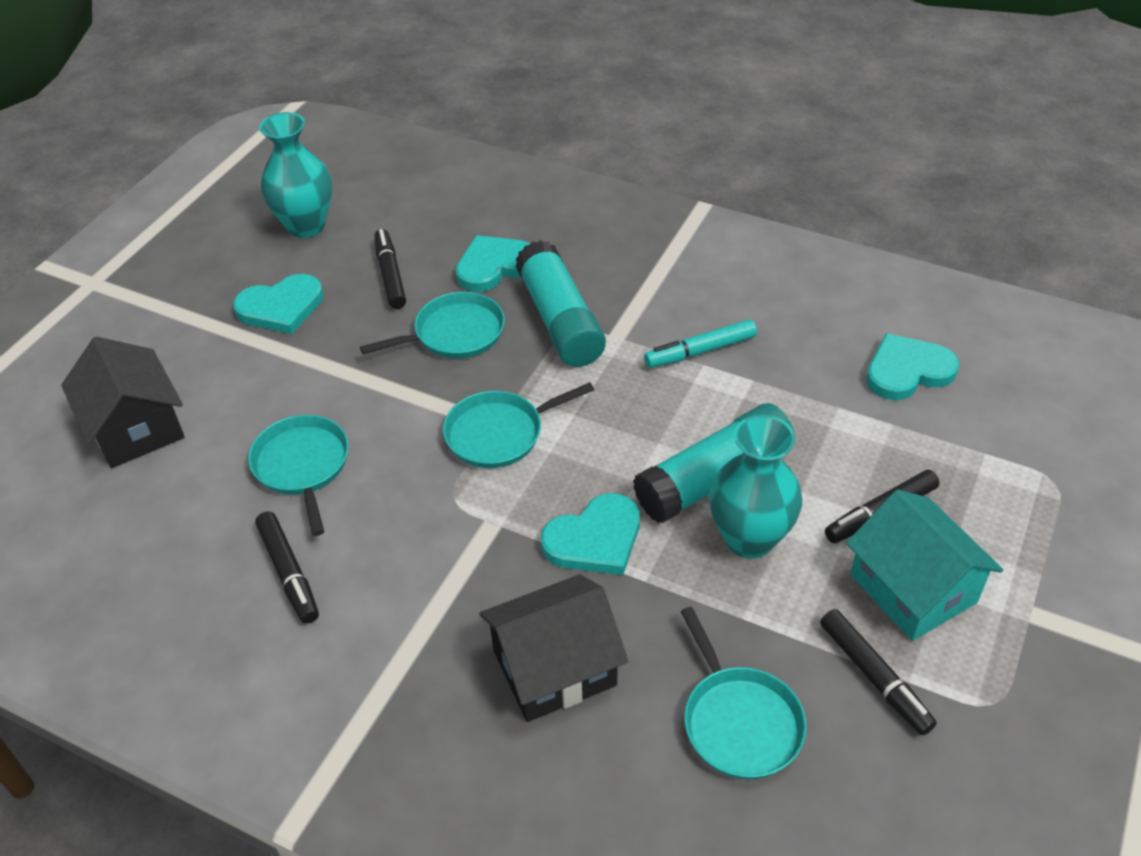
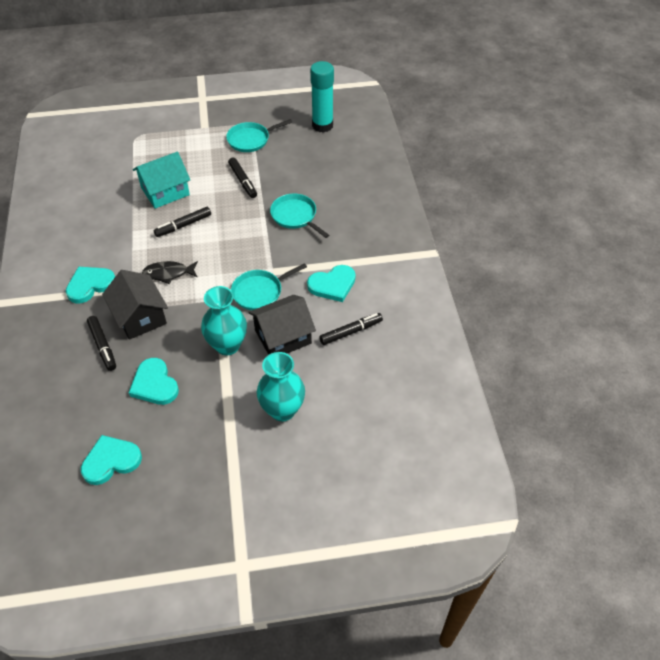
black fish: 0 -> 1
turquoise glue stick: 2 -> 1
turquoise marker: 1 -> 0
turquoise pan: 4 -> 3

